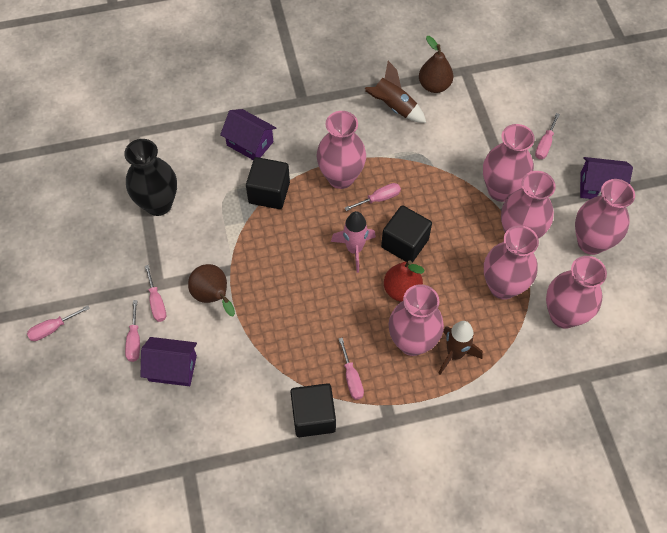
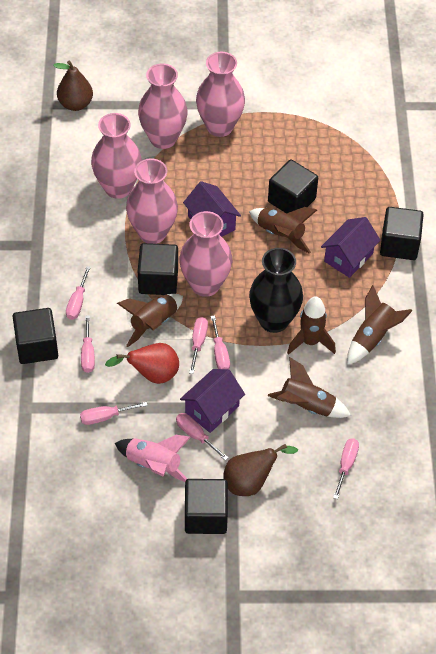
black cube: 3 -> 5
brown rocket: 2 -> 5
pink screwdriver: 6 -> 7
pink vase: 7 -> 5

